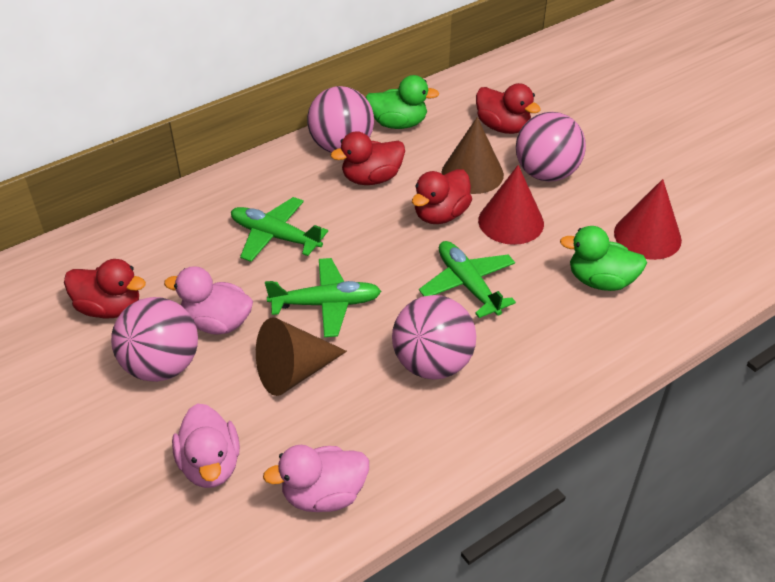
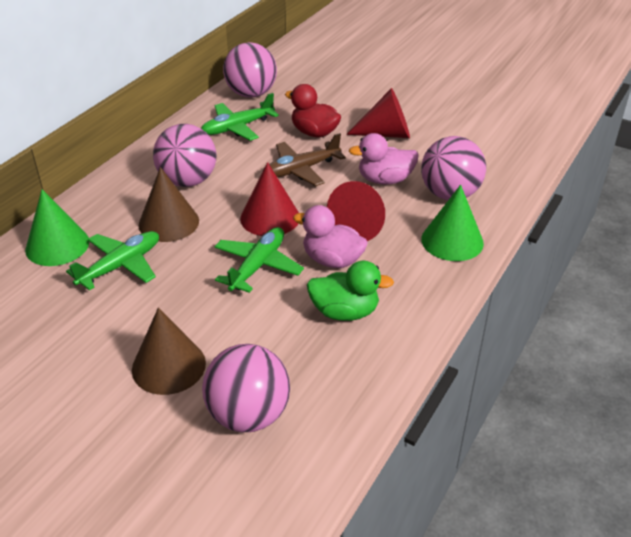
brown plane: 0 -> 1
green cone: 0 -> 2
green duck: 2 -> 1
pink duck: 3 -> 2
red cone: 2 -> 3
red duck: 4 -> 1

